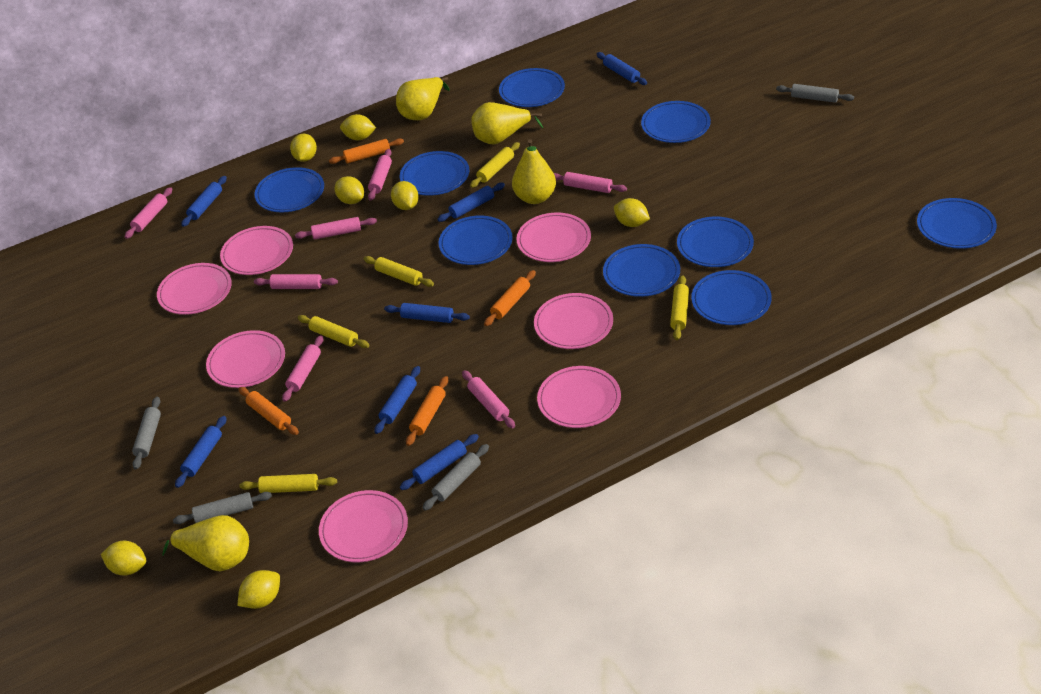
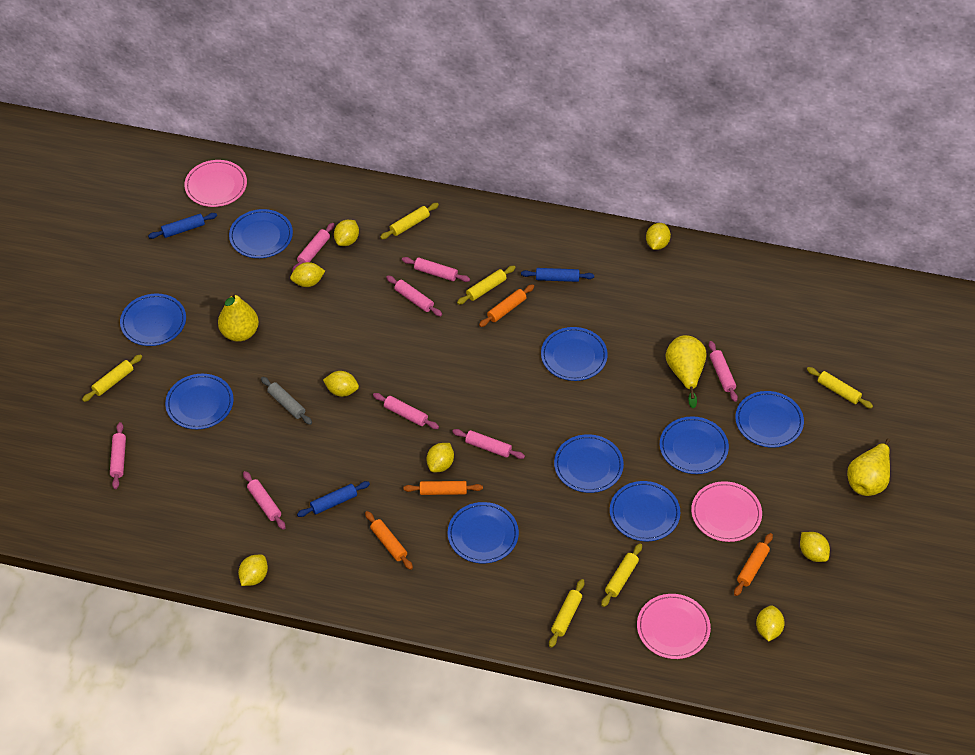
blue rolling pin: 7 -> 3
grey rolling pin: 4 -> 1
pink plate: 7 -> 3
pink rolling pin: 7 -> 8
yellow lemon: 7 -> 8
yellow pear: 4 -> 3
yellow rolling pin: 5 -> 6

